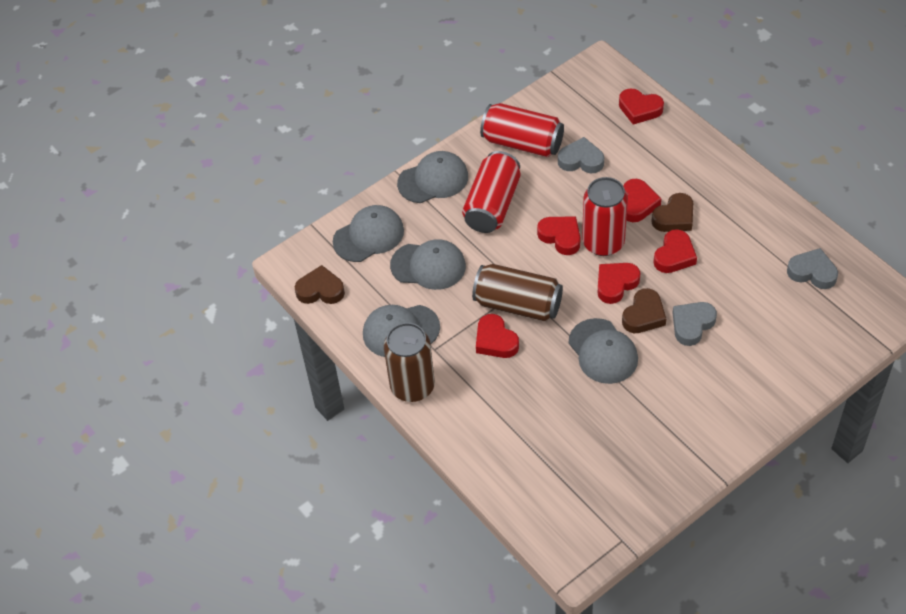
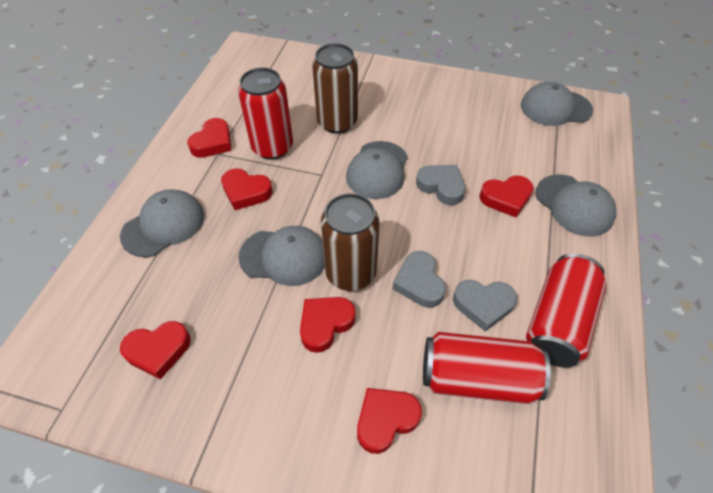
brown heart: 3 -> 0

